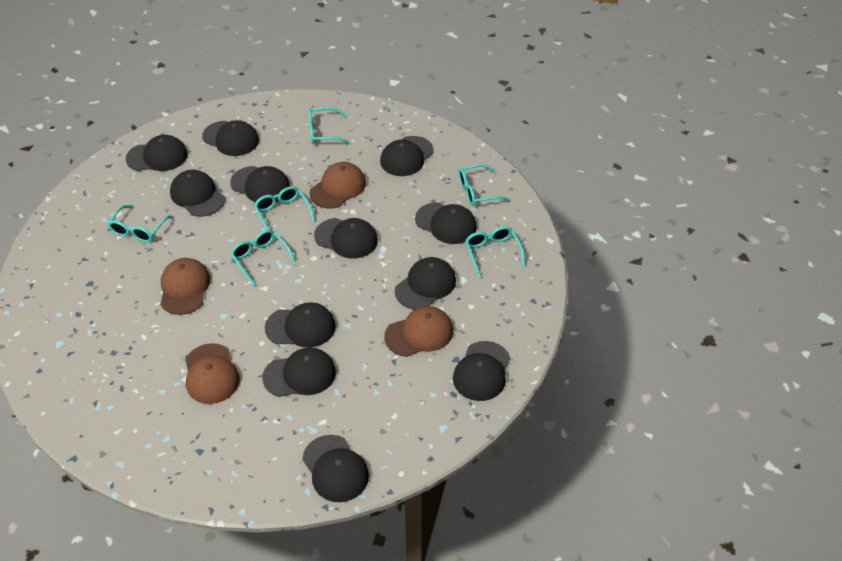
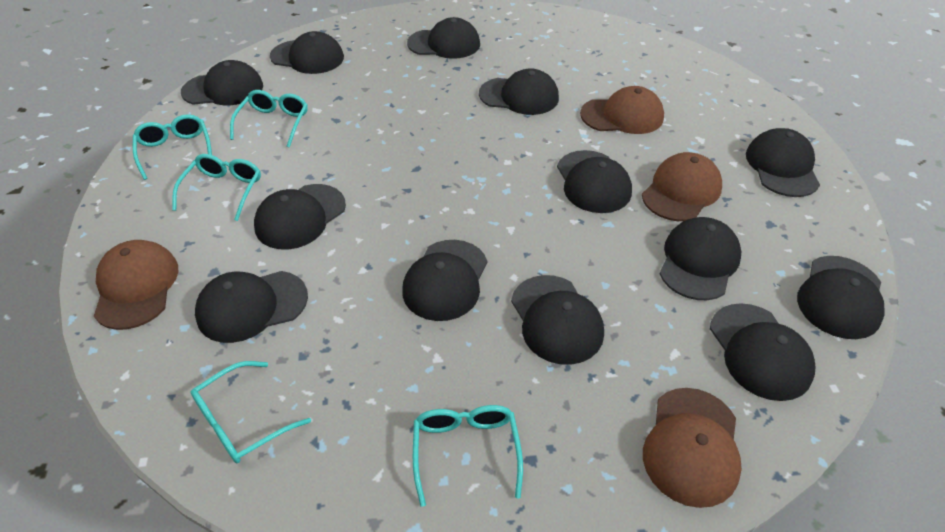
black cap: 12 -> 13
turquoise glasses: 6 -> 5

